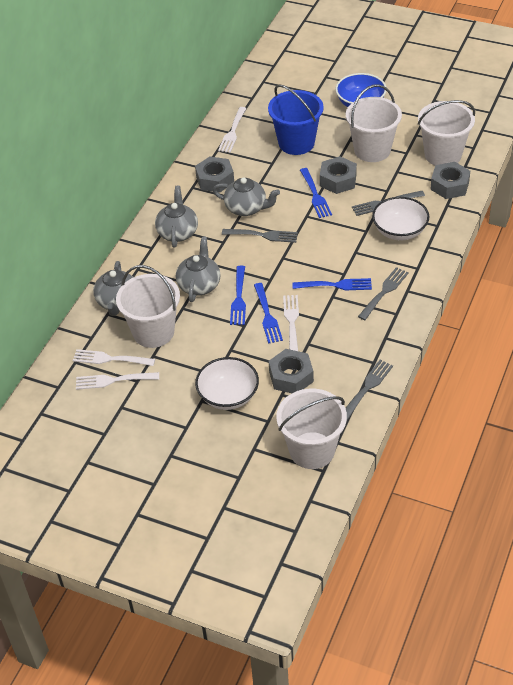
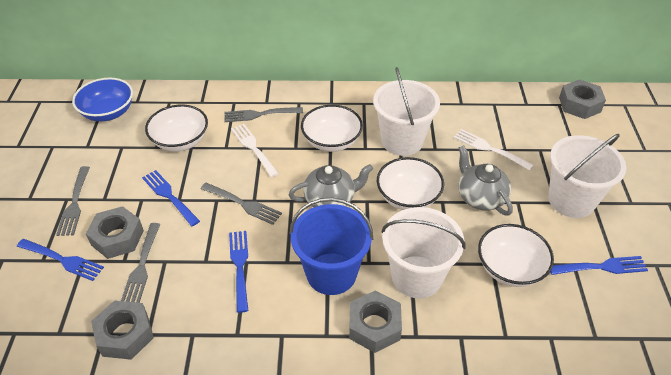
grey teapot: 4 -> 2
white bowl: 2 -> 4
white bucket: 4 -> 3
white fork: 4 -> 2

